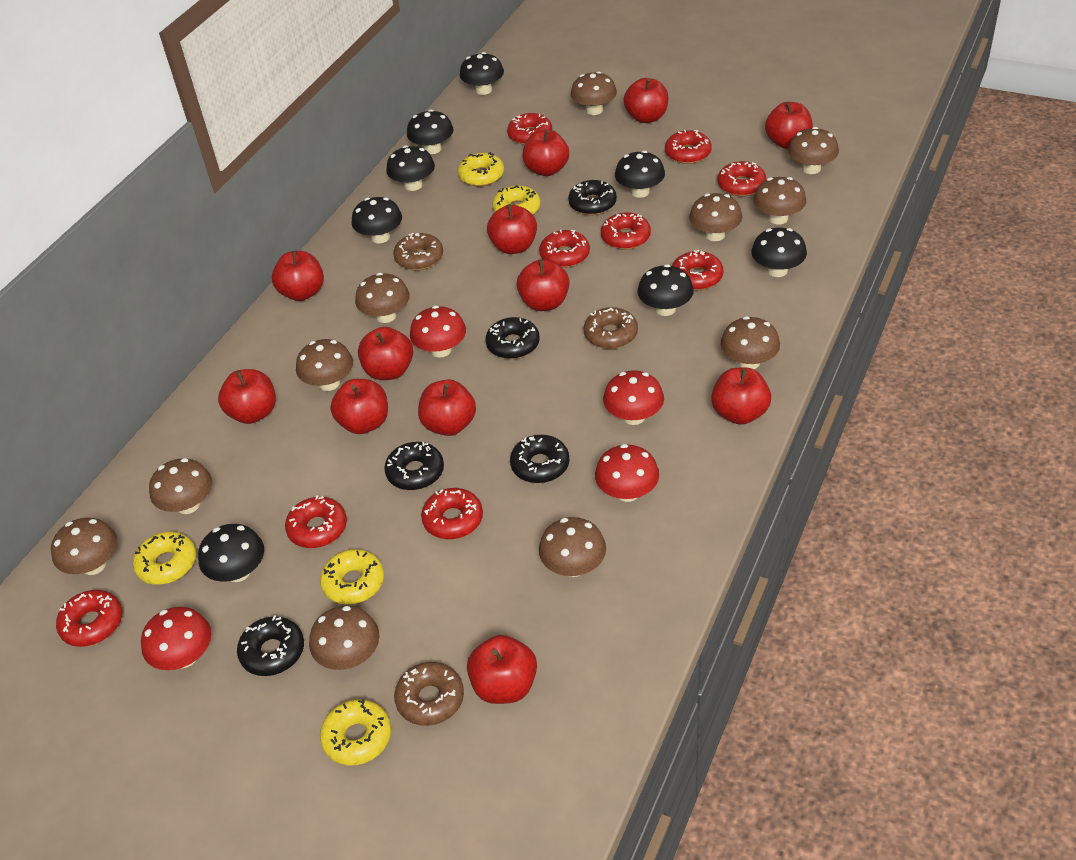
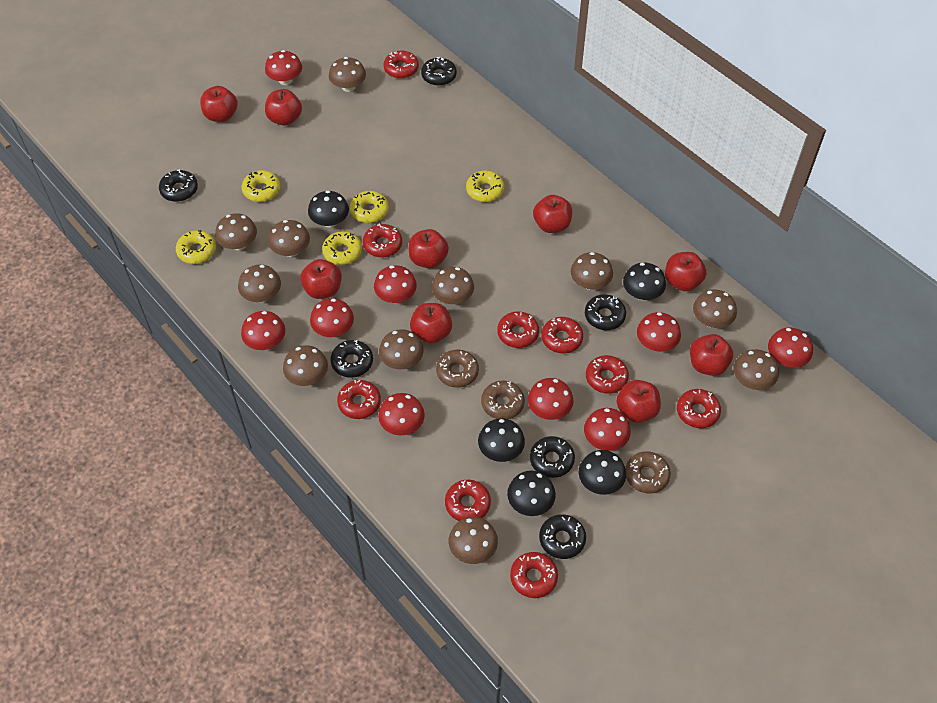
black donut: 5 -> 6
black mushroom: 8 -> 5
red apple: 12 -> 9
red mushroom: 4 -> 9

